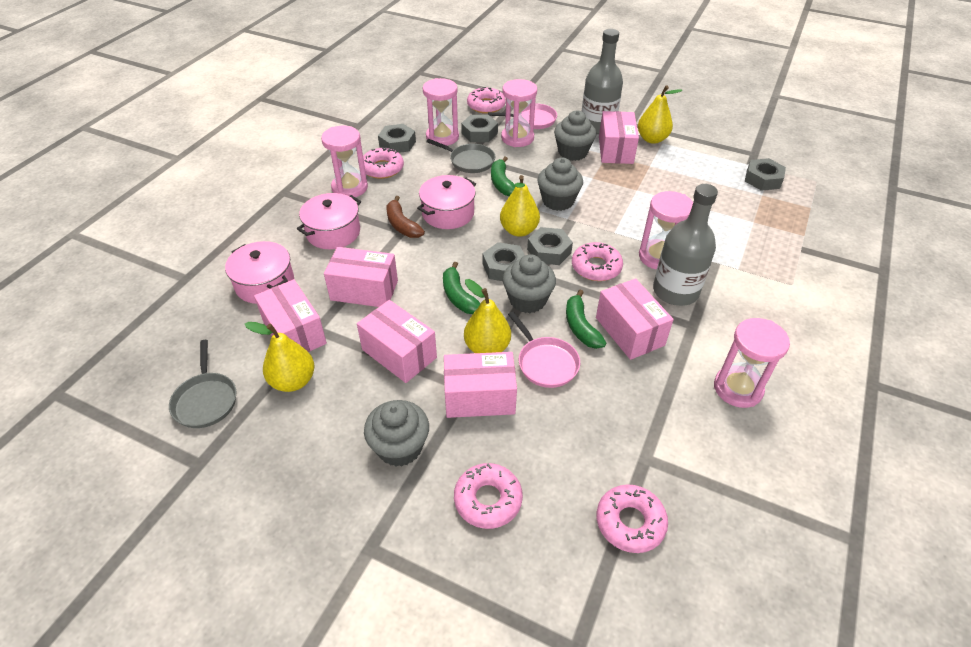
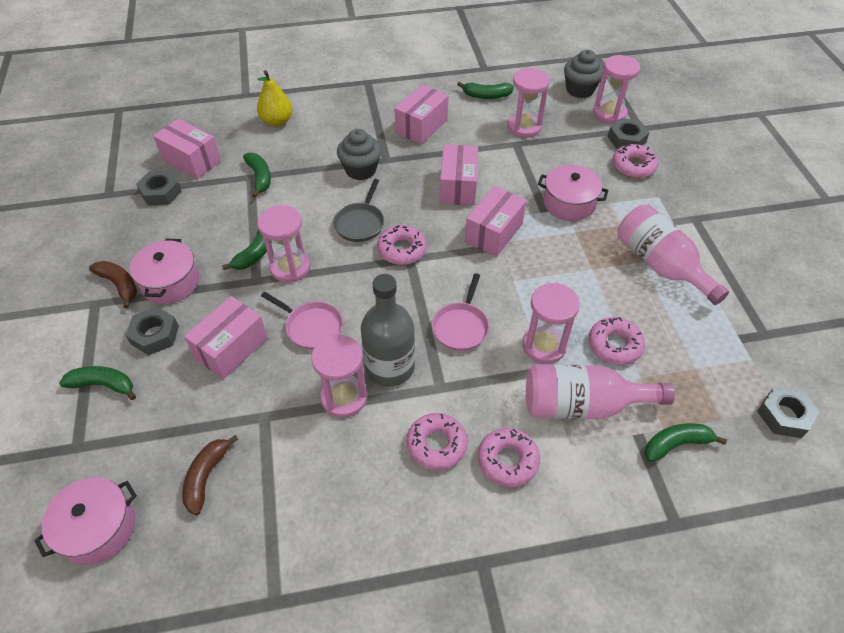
brown banana: 1 -> 2
green banana: 3 -> 5
grey bottle: 2 -> 1
grey cupcake: 4 -> 2
grey nut: 5 -> 4
grey pan: 2 -> 1
pink bottle: 0 -> 2
pink box: 6 -> 5
yellow pear: 4 -> 1

